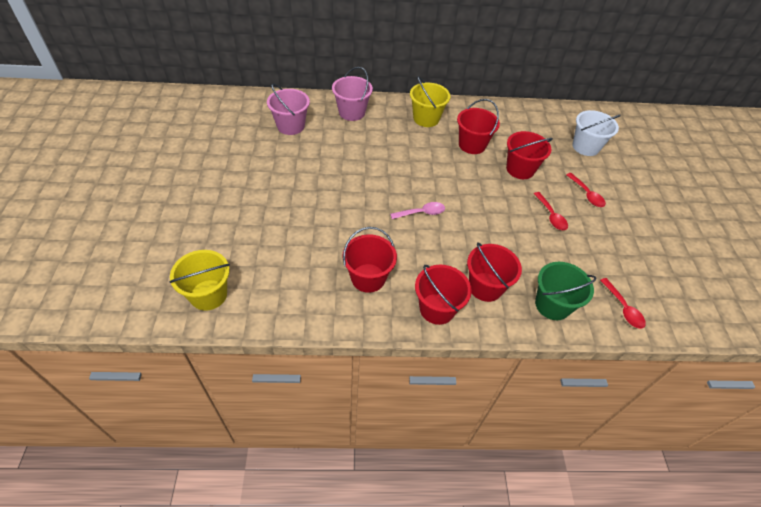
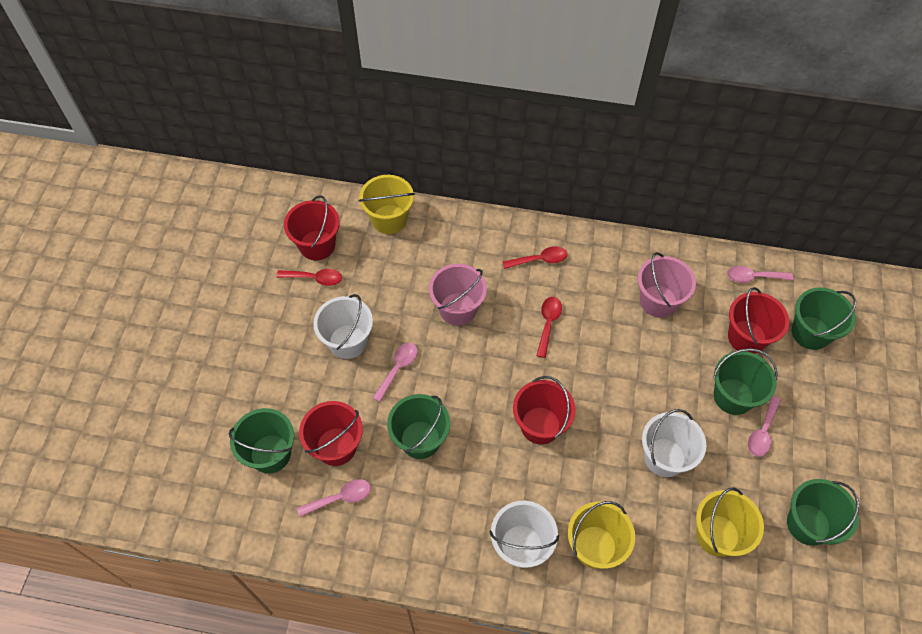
green bucket: 1 -> 5
pink spoon: 1 -> 4
red bucket: 5 -> 4
white bucket: 1 -> 3
yellow bucket: 2 -> 3

